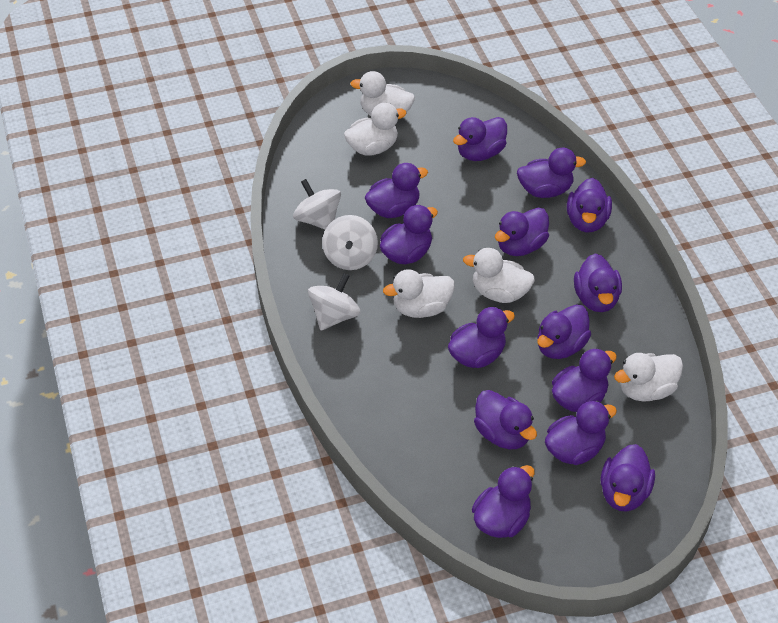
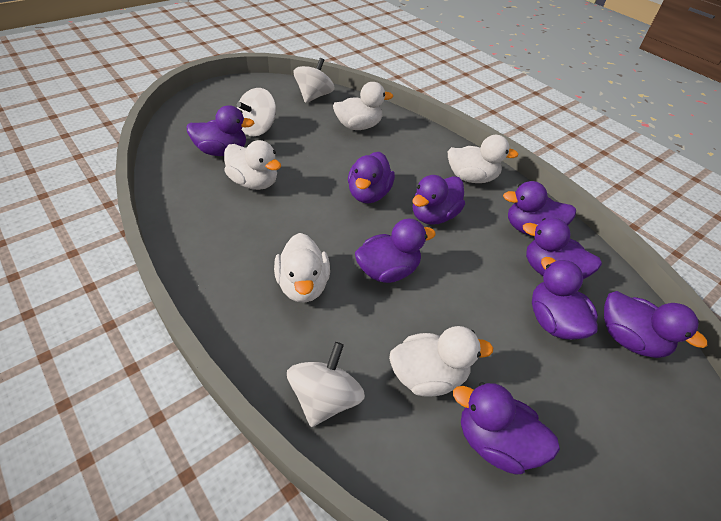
purple duck: 14 -> 9

